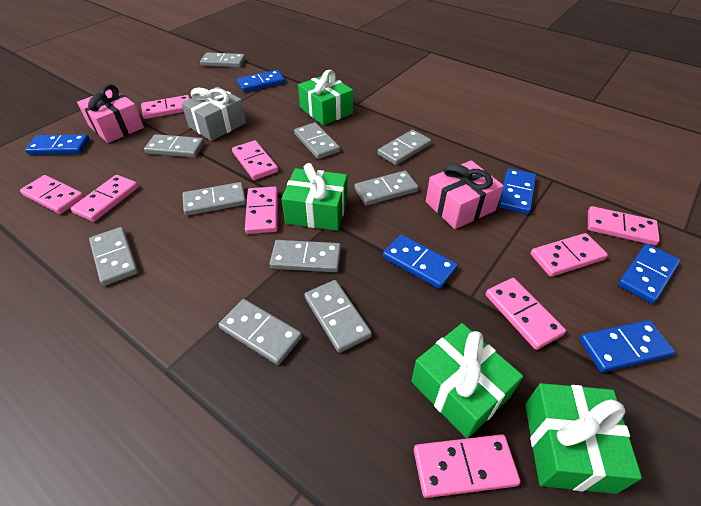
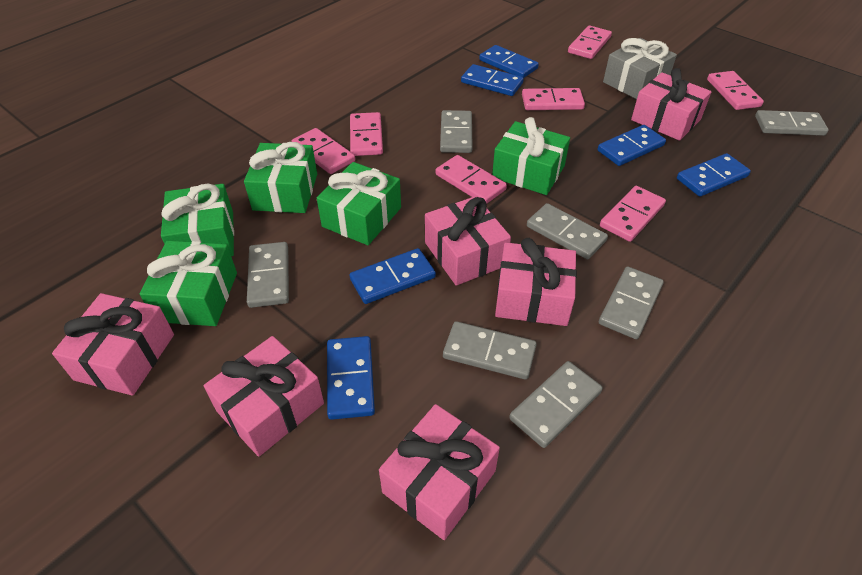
green gift: 4 -> 5
grey domino: 10 -> 7
pink domino: 9 -> 7
pink gift: 2 -> 6

